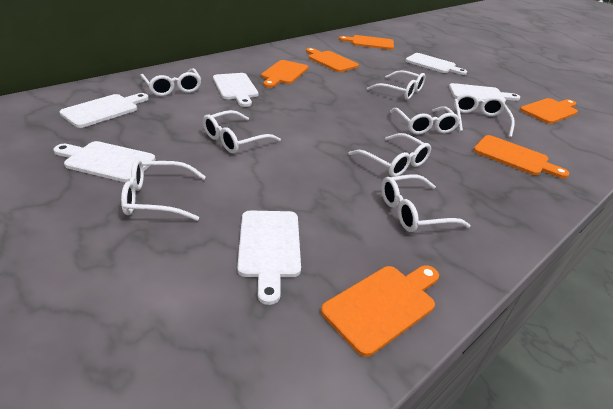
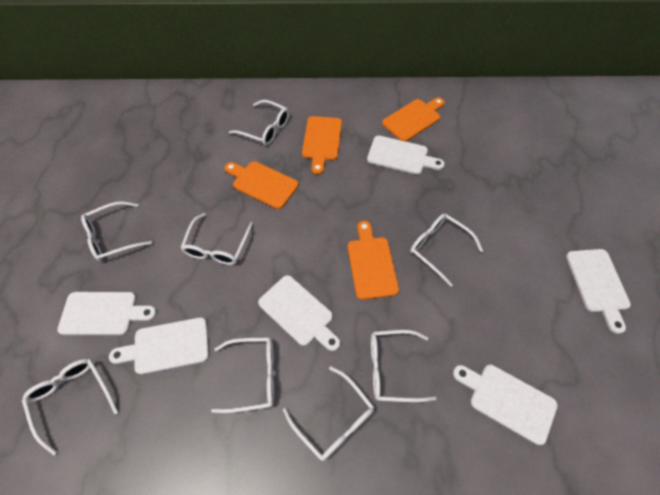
orange cutting board: 6 -> 4

